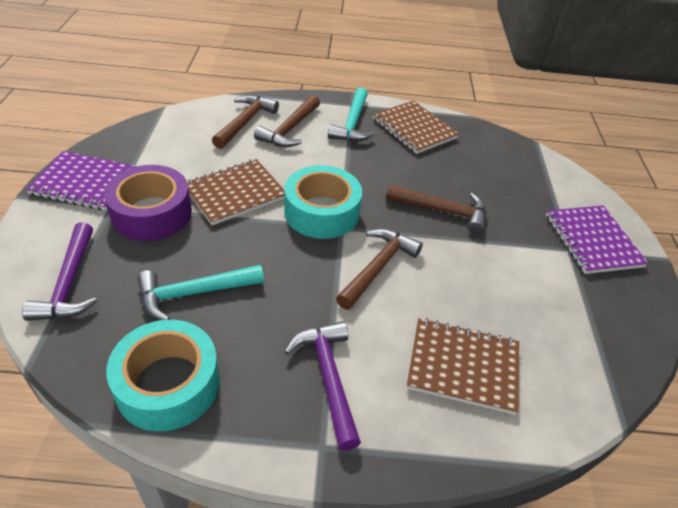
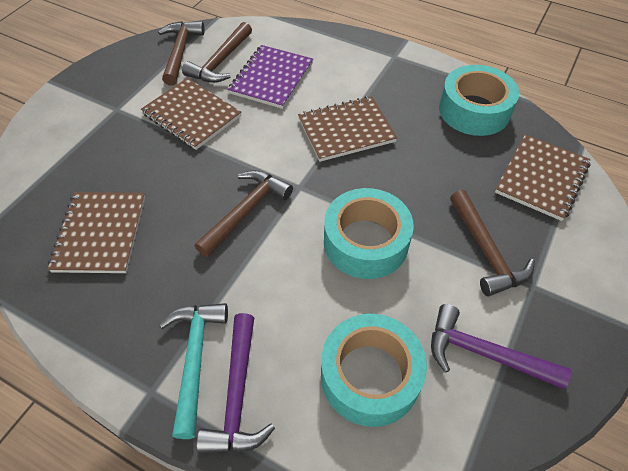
brown notebook: 3 -> 4
purple notebook: 2 -> 1
purple tape: 1 -> 0
turquoise hammer: 2 -> 1
turquoise tape: 2 -> 3

